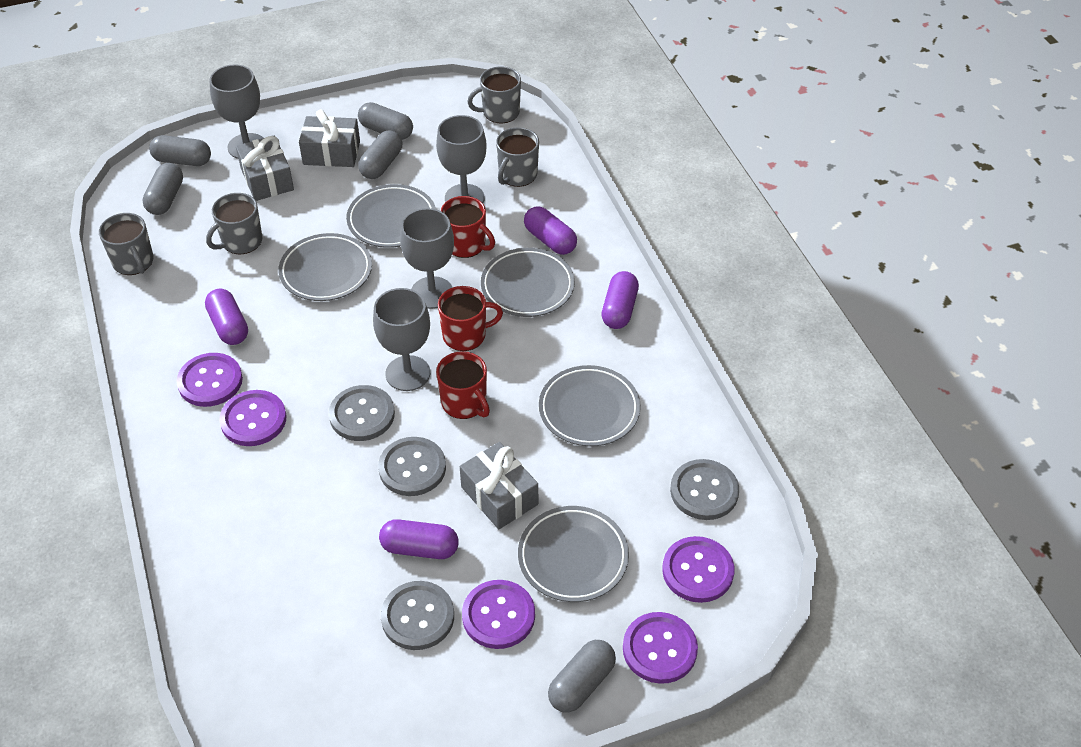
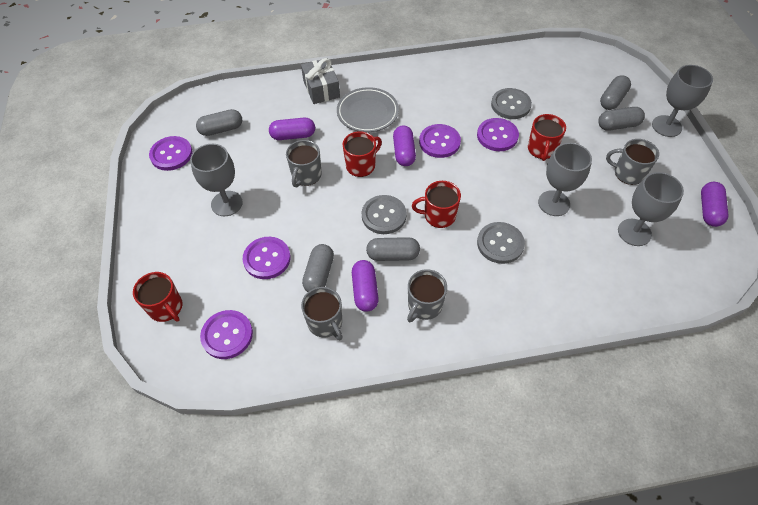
grey button: 4 -> 3
grey gift: 3 -> 1
grey plate: 5 -> 1
red mug: 3 -> 4

